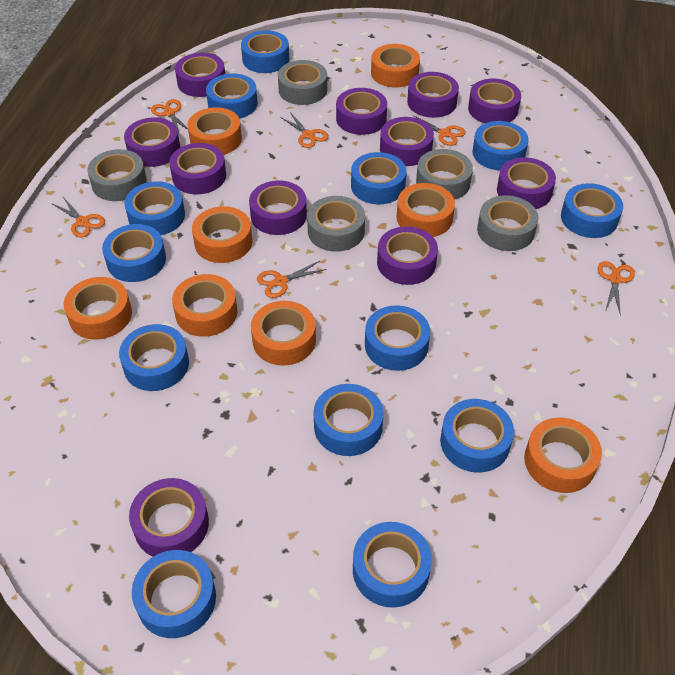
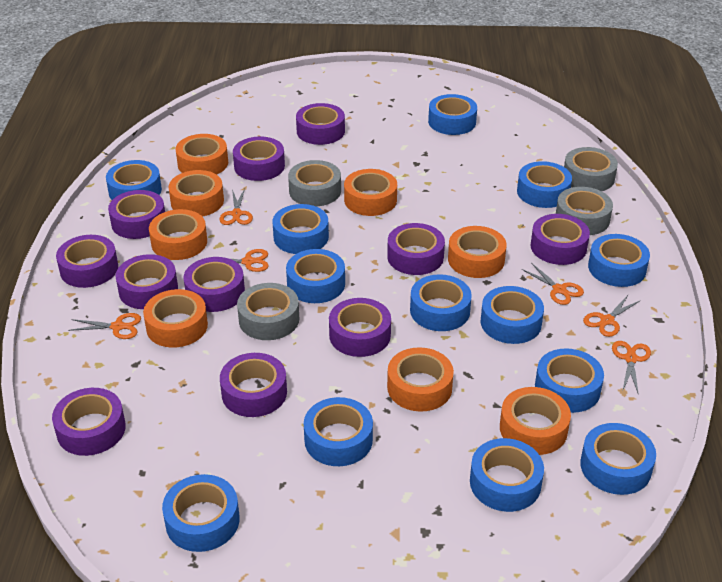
grey tape: 5 -> 4

